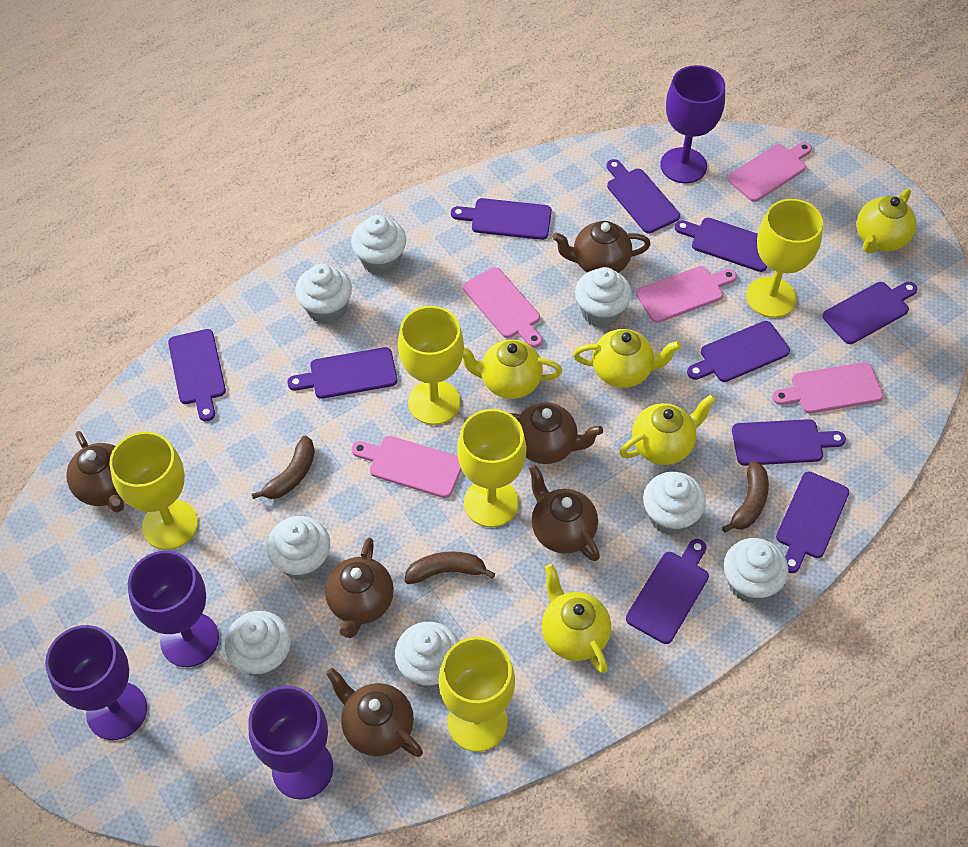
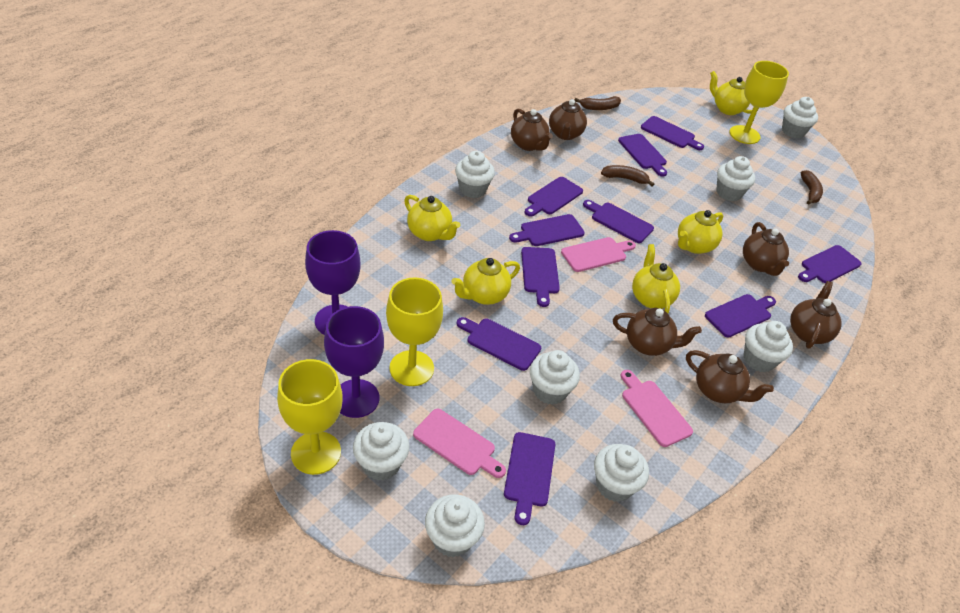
pink cutting board: 5 -> 3
purple goblet: 4 -> 2
yellow goblet: 5 -> 3

